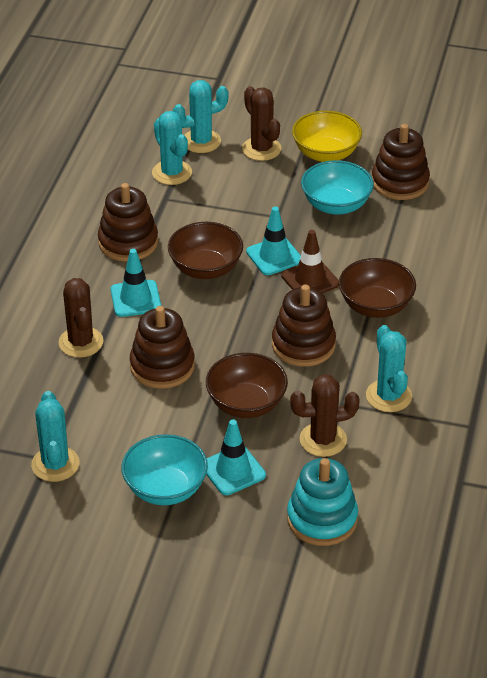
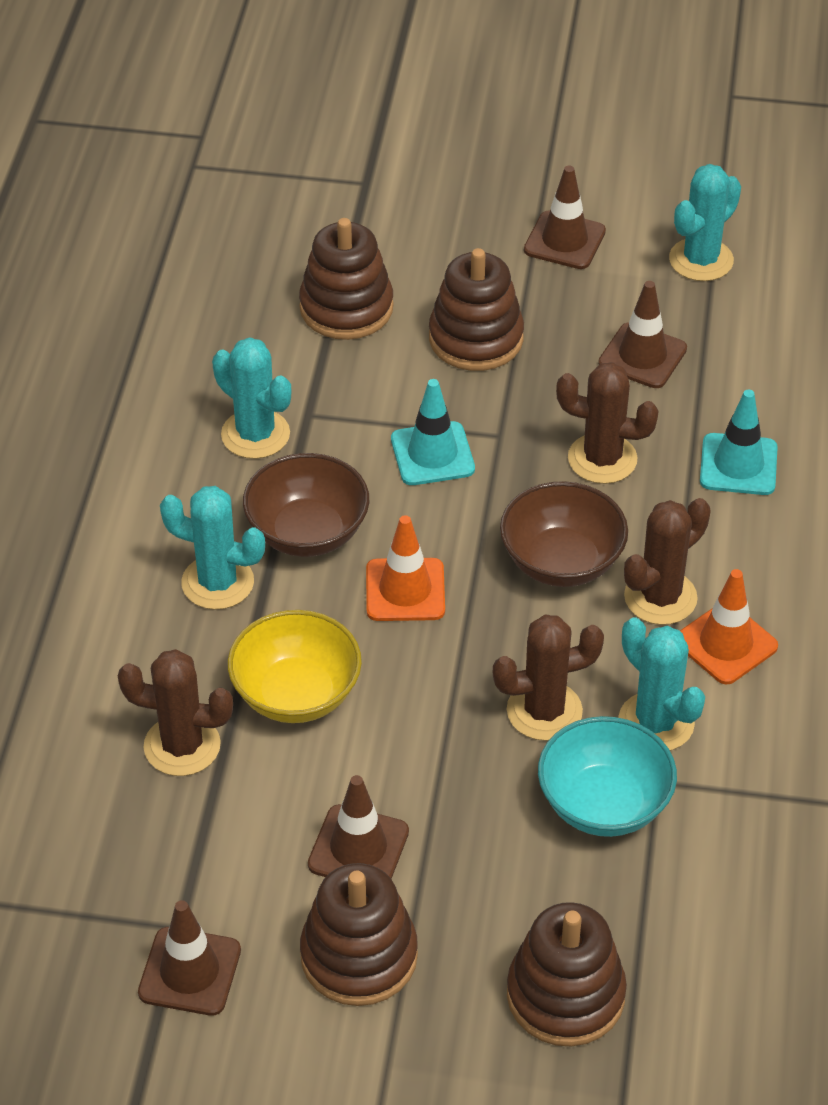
brown bowl: 3 -> 2
brown cactus: 3 -> 4
brown traffic cone: 1 -> 4
orange traffic cone: 0 -> 2
turquoise bowl: 2 -> 1
turquoise stacking toy: 1 -> 0
turquoise traffic cone: 3 -> 2

